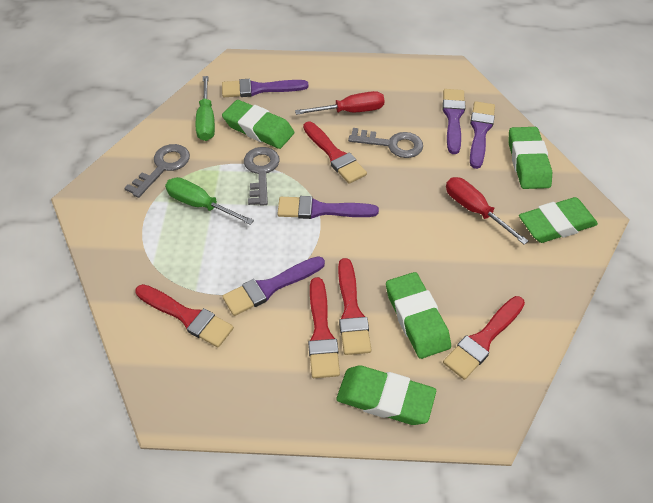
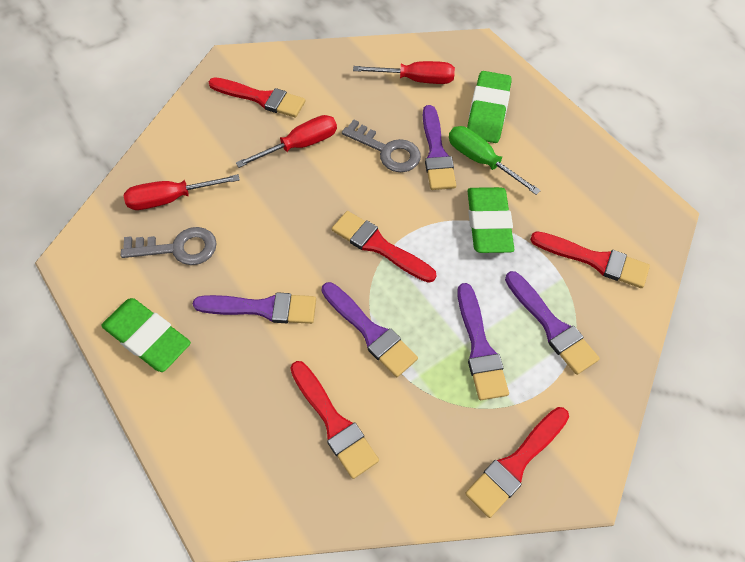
green eraser: 5 -> 3
green screwdriver: 2 -> 1
grey key: 3 -> 2
red screwdriver: 2 -> 3

